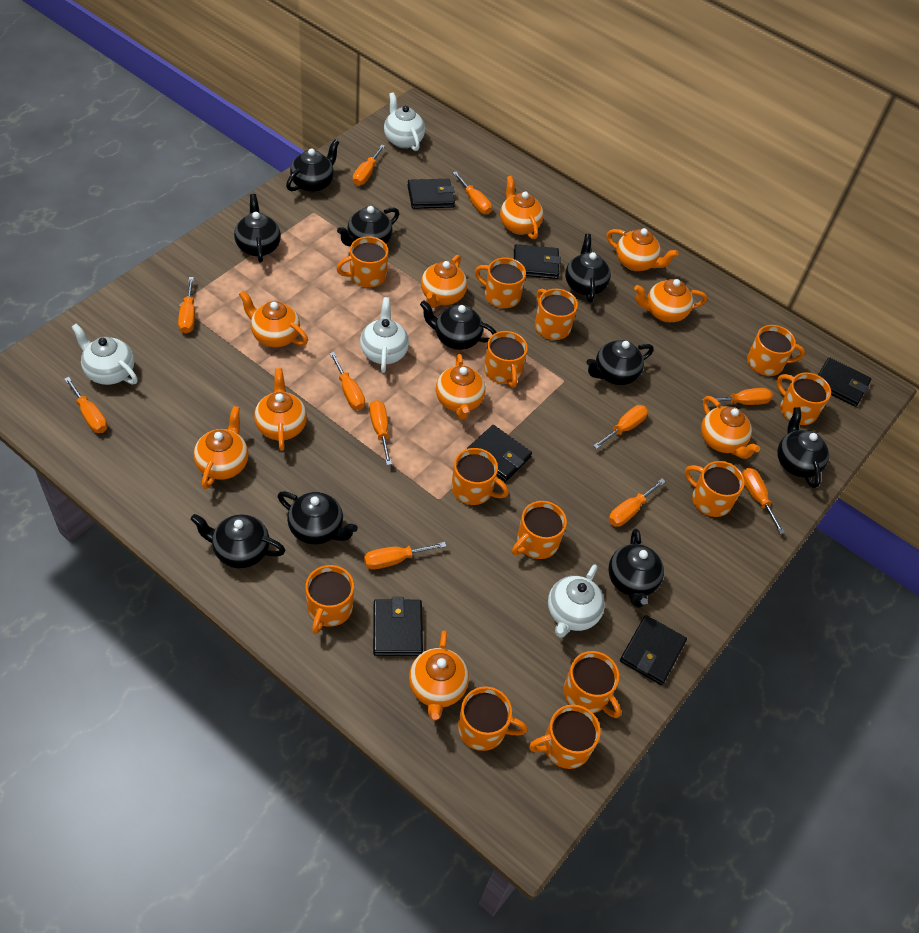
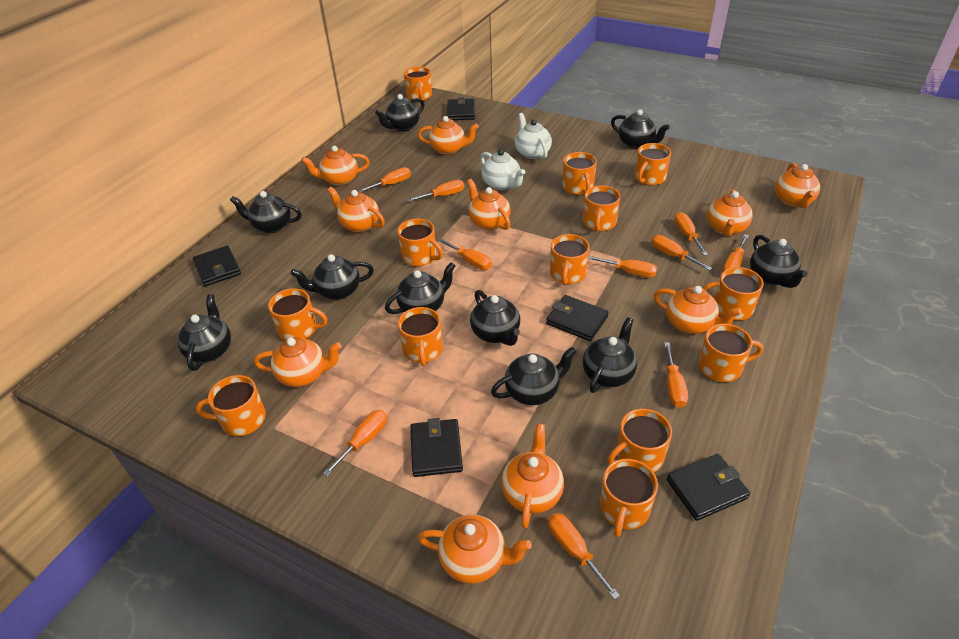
black wallet: 6 -> 5
orange screwdriver: 11 -> 10
white teapot: 4 -> 2

